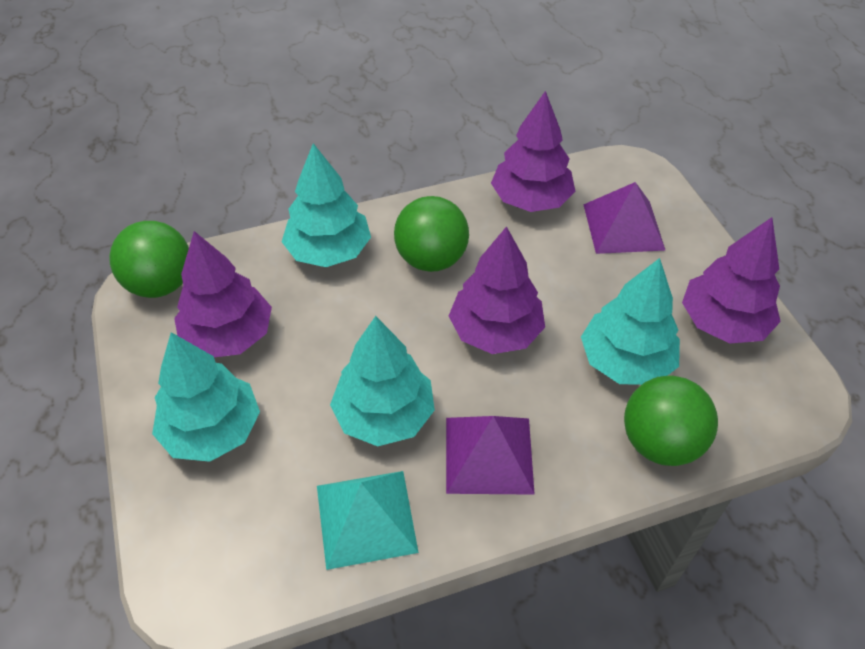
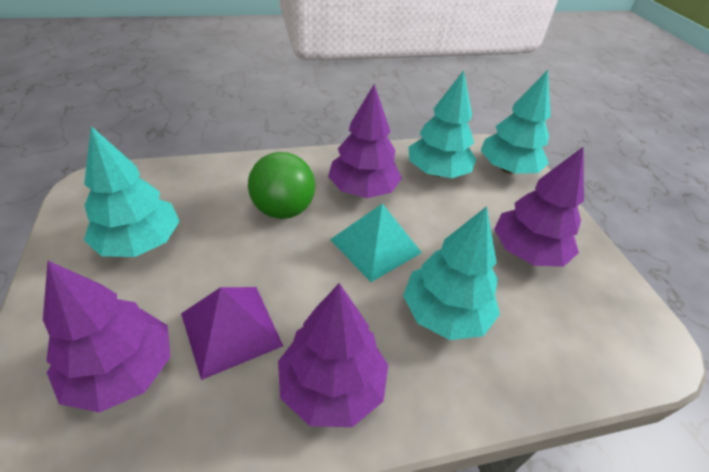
green ball: 3 -> 1
purple pyramid: 2 -> 1

